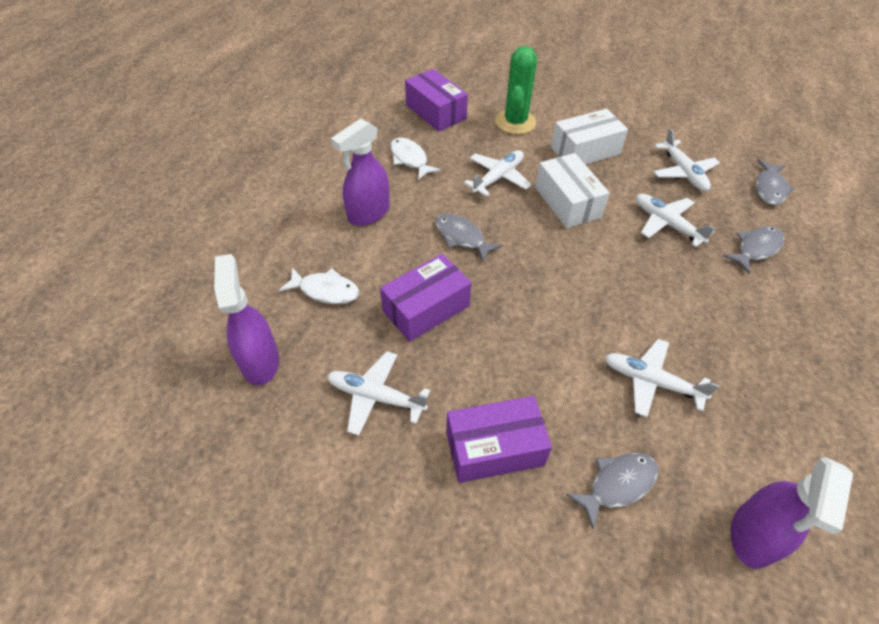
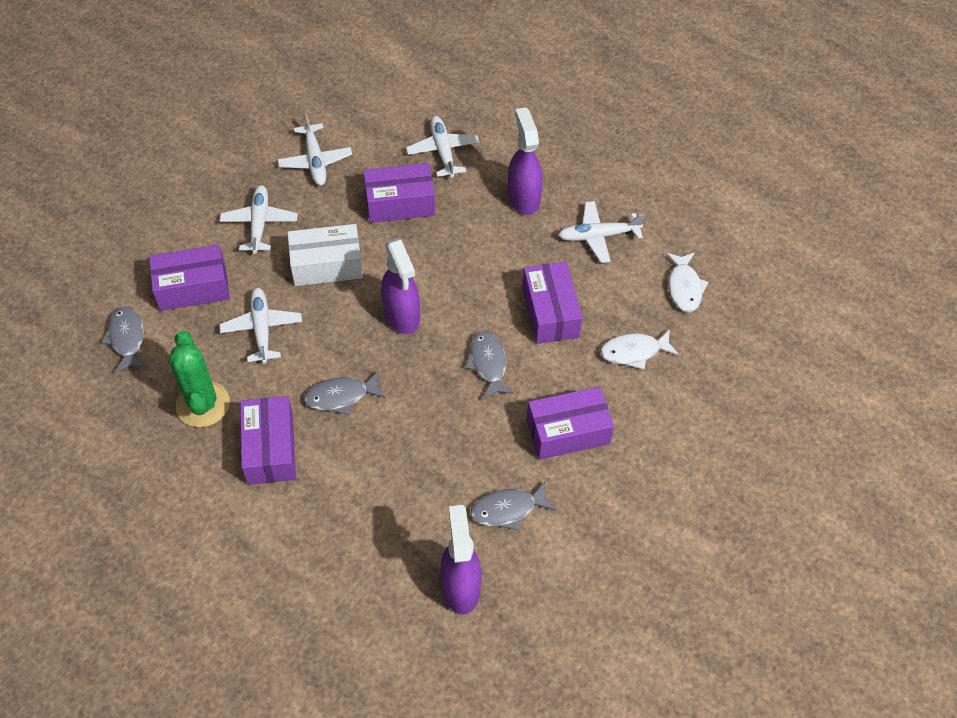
purple box: 3 -> 5
white box: 2 -> 1

